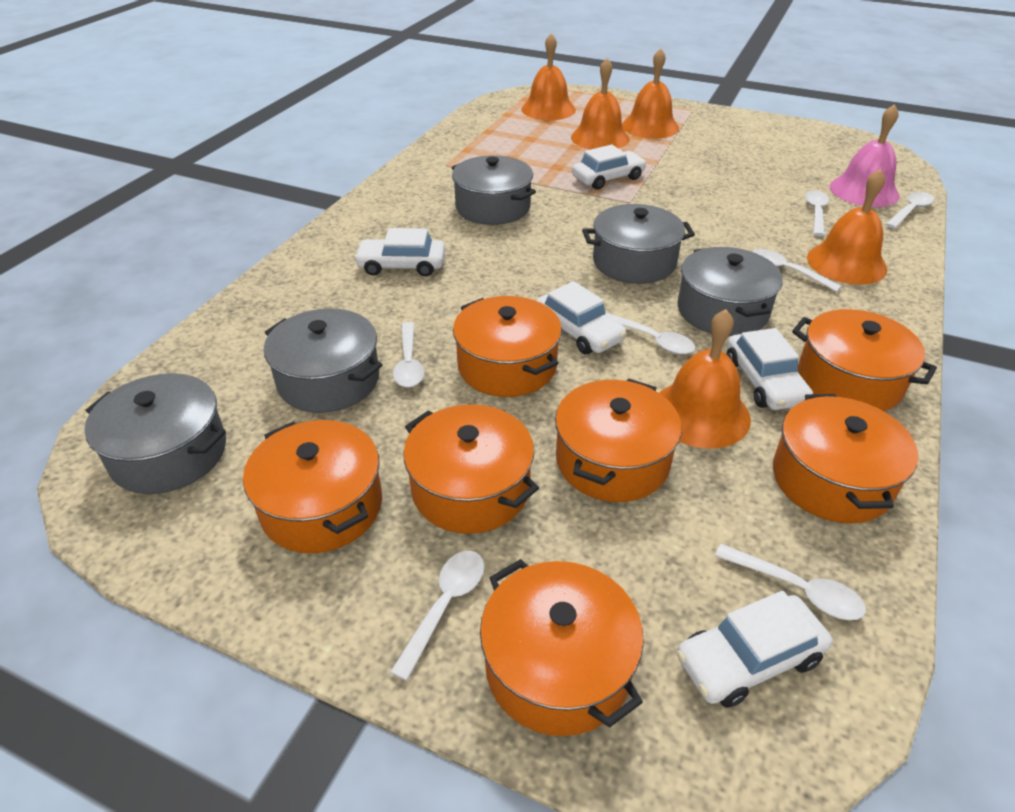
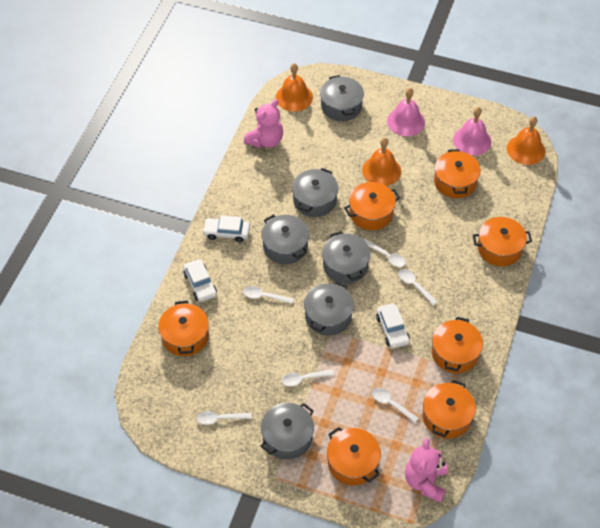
grey pot: 5 -> 6
orange bell: 5 -> 3
pink bell: 1 -> 2
pink teddy bear: 0 -> 2
white car: 5 -> 3
white spoon: 7 -> 6

